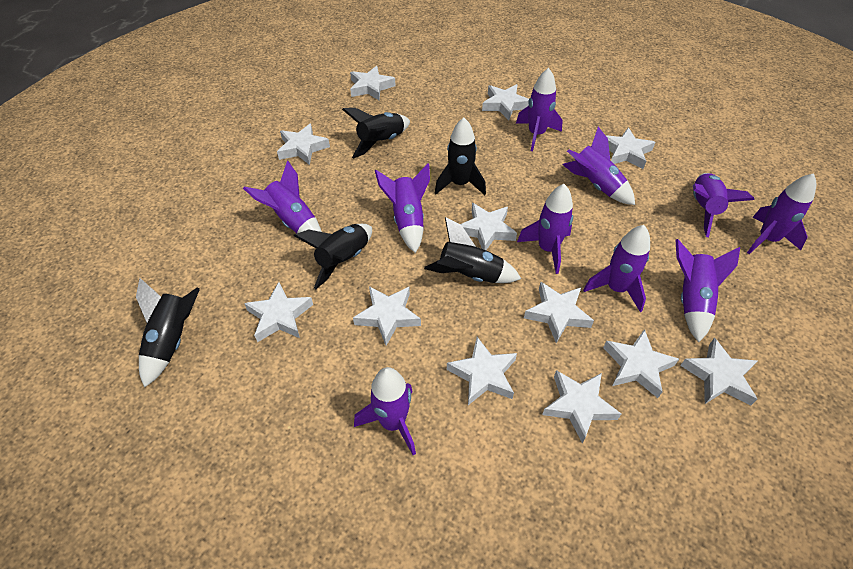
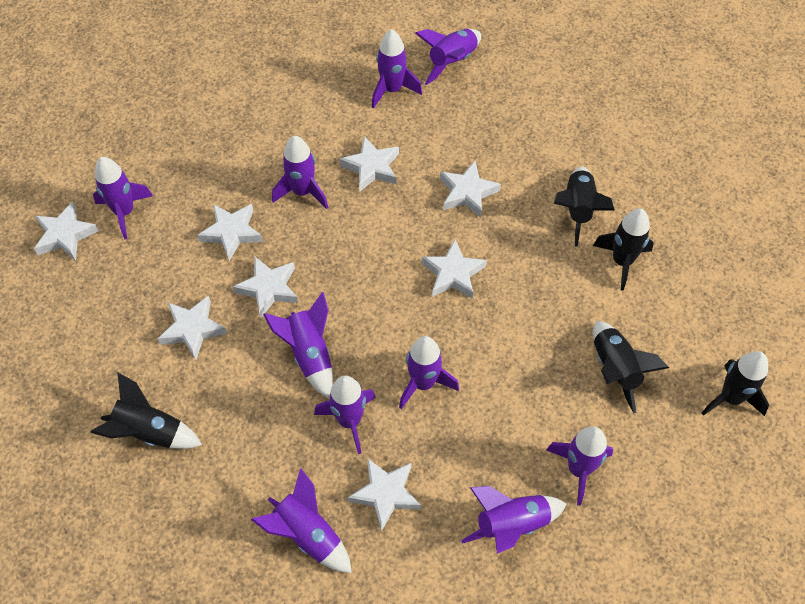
white star: 12 -> 8

